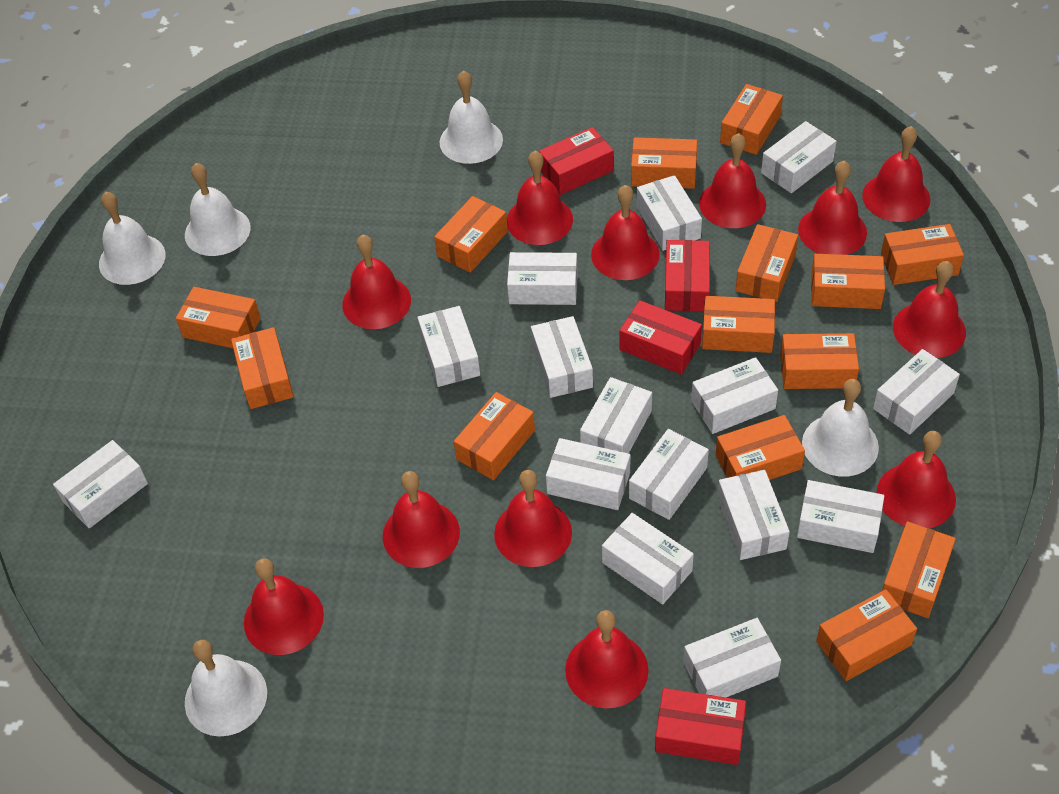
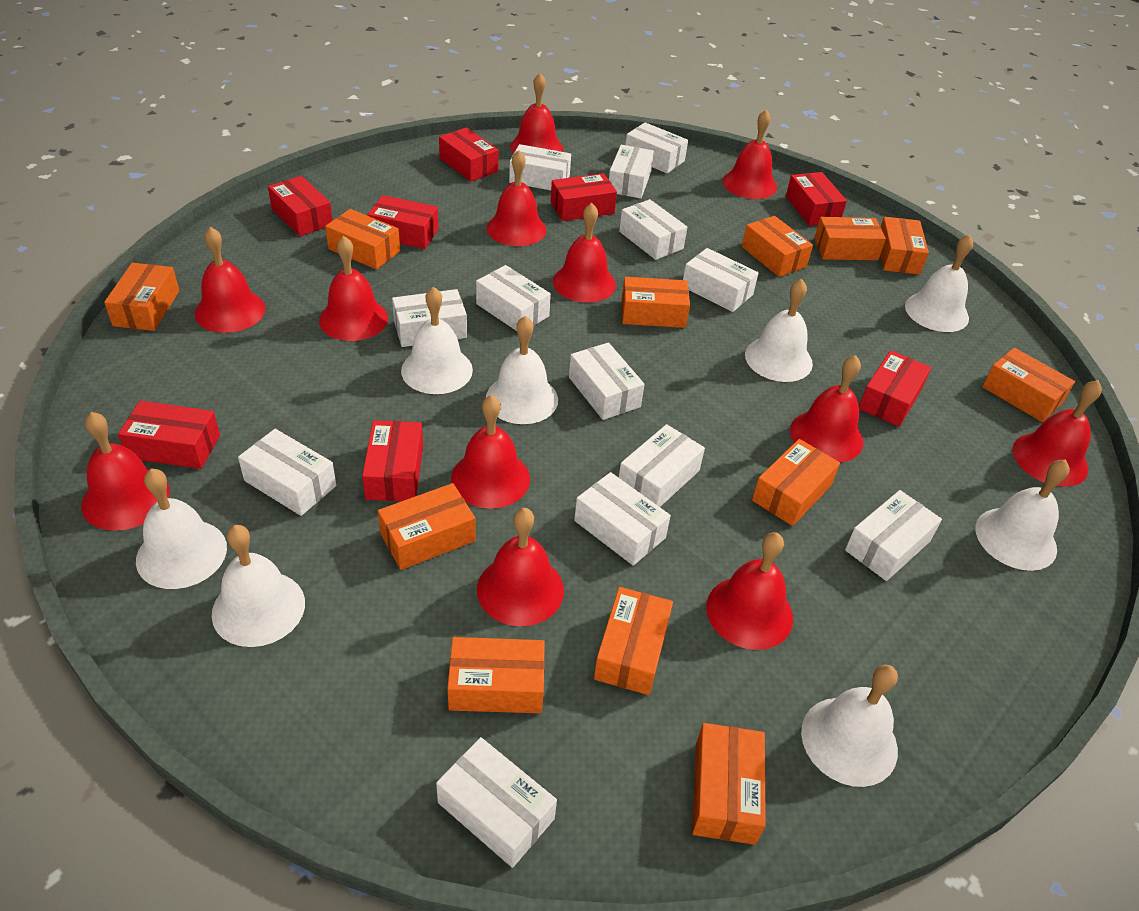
orange box: 14 -> 12
red box: 4 -> 8
white bell: 5 -> 8
white box: 15 -> 13

